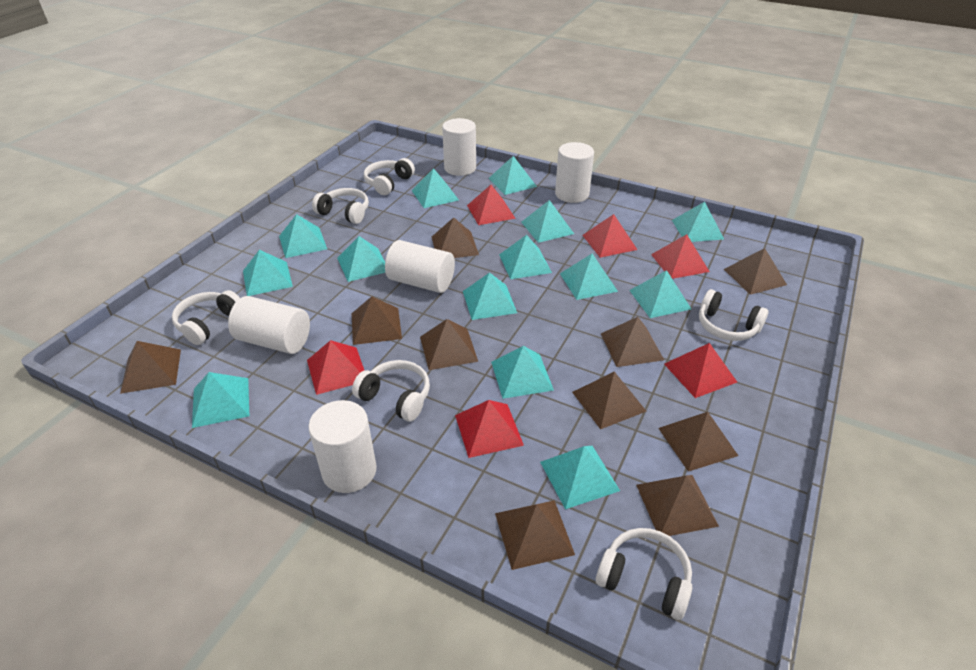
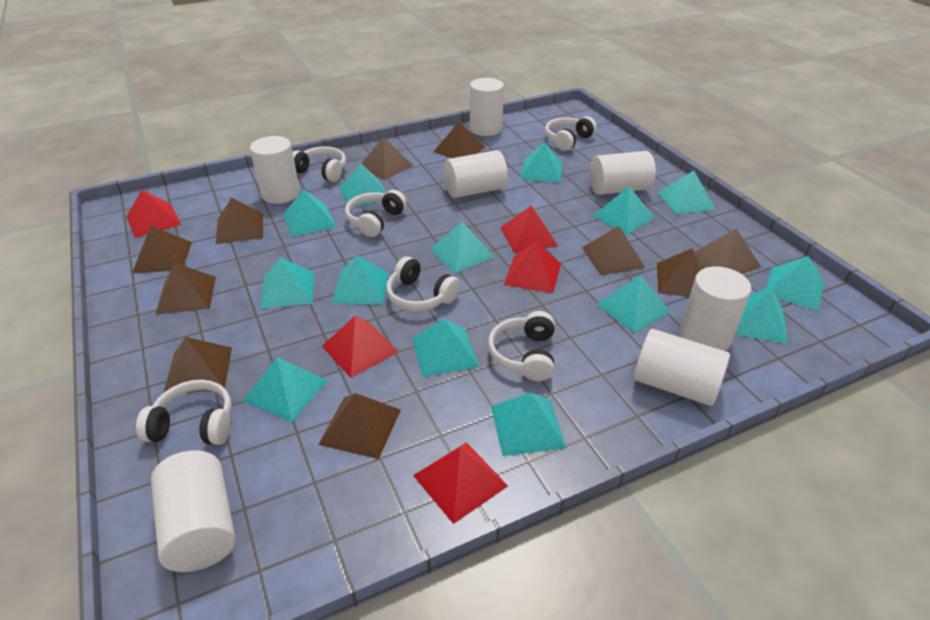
red pyramid: 6 -> 5
white cylinder: 5 -> 7

